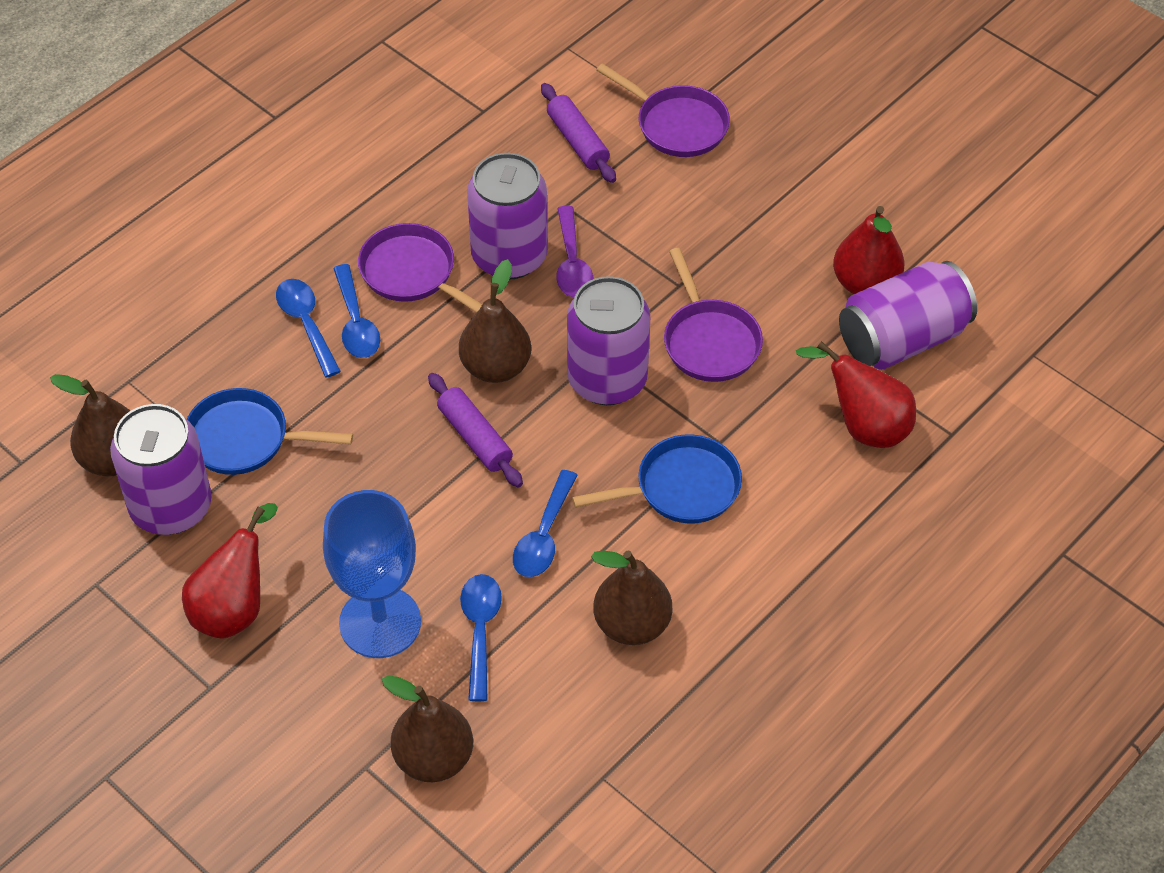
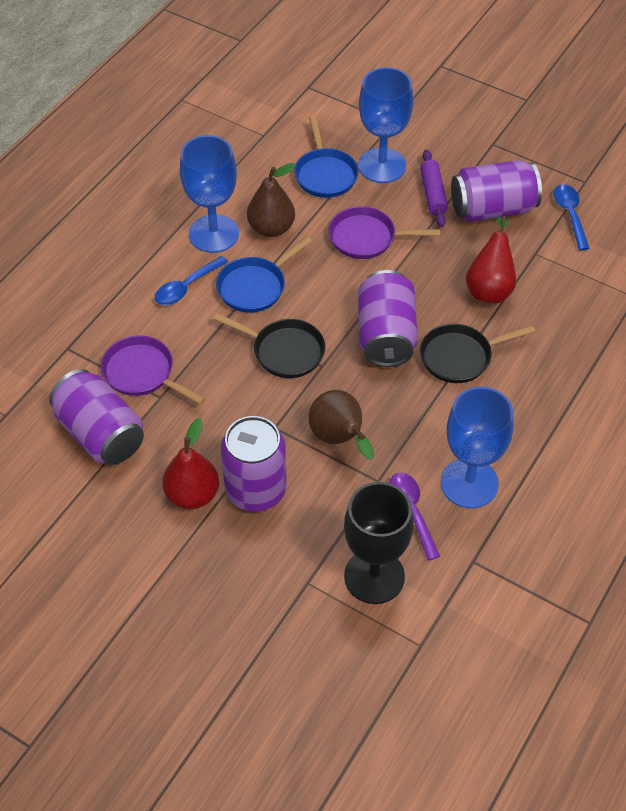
black goblet: 0 -> 1
black pan: 0 -> 2
blue goblet: 1 -> 3
blue spoon: 4 -> 2
brown pear: 4 -> 2
purple pan: 3 -> 2
purple rolling pin: 2 -> 1
red pear: 3 -> 2

